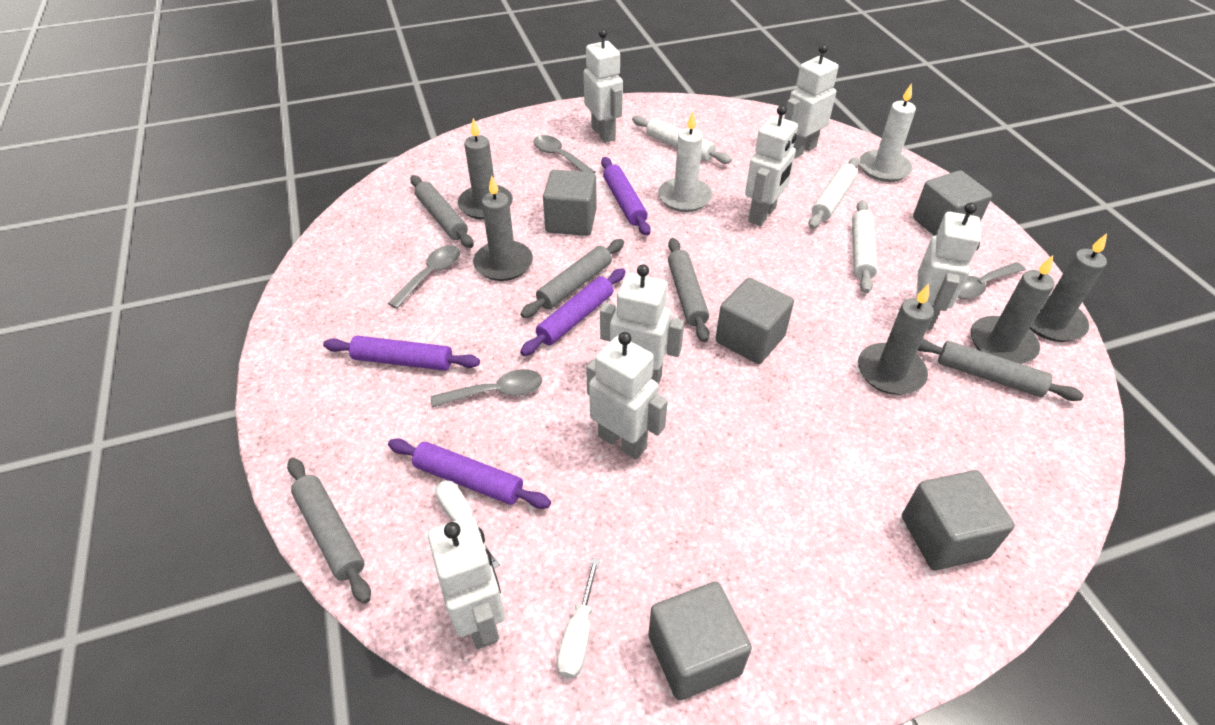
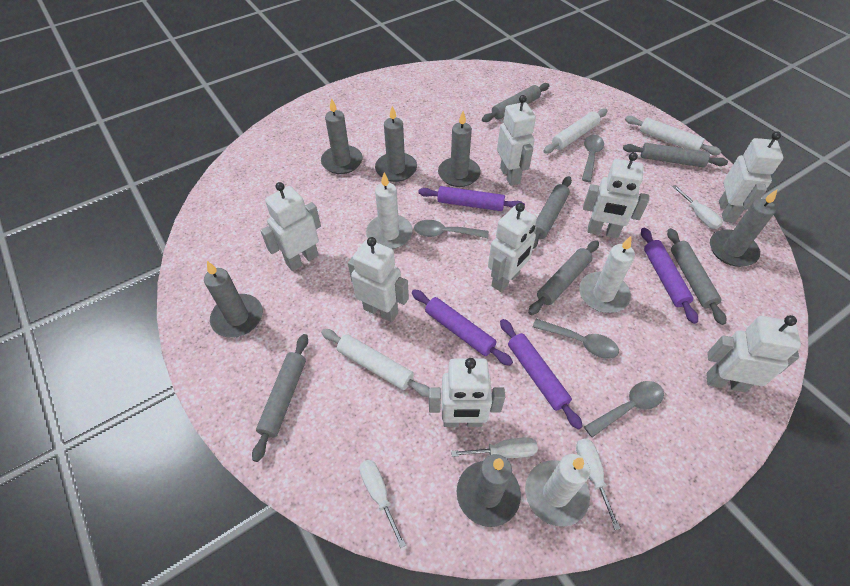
grey candle: 5 -> 6
grey cube: 5 -> 0
grey rolling pin: 5 -> 6
white candle: 2 -> 3
white robot: 7 -> 8
white screwdriver: 2 -> 4

